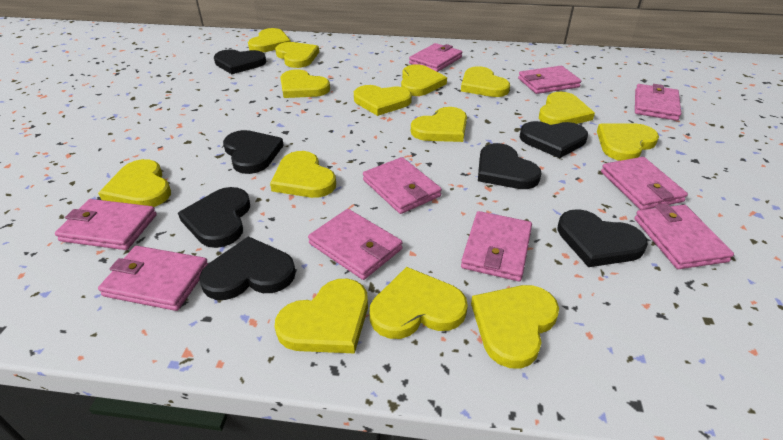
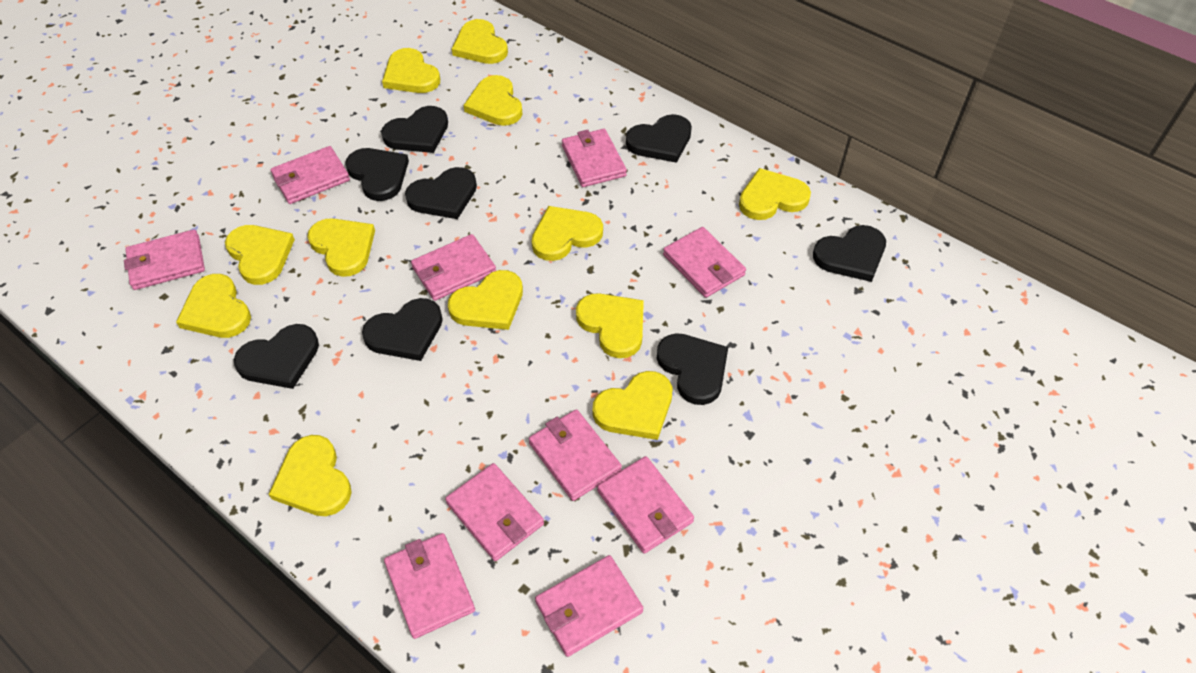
black heart: 7 -> 8
yellow heart: 14 -> 12

